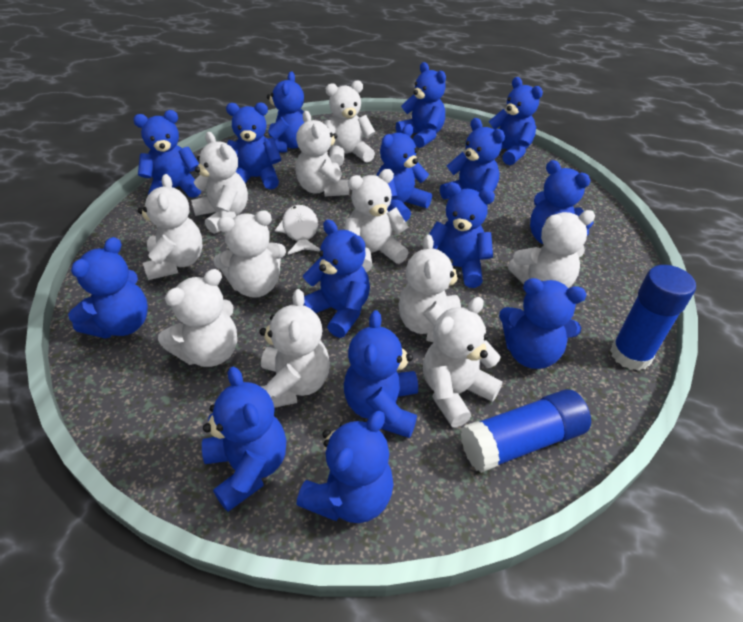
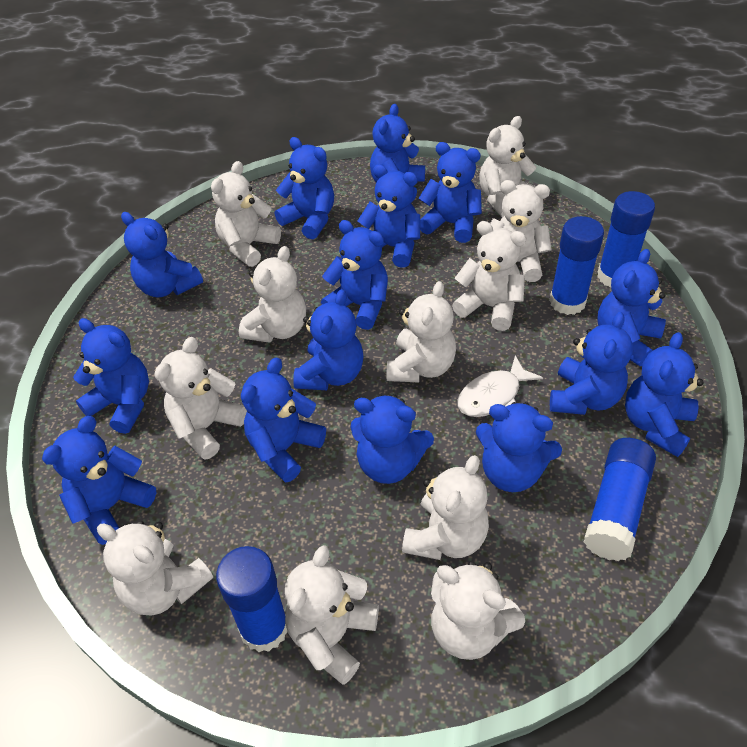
blue glue stick: 2 -> 4

